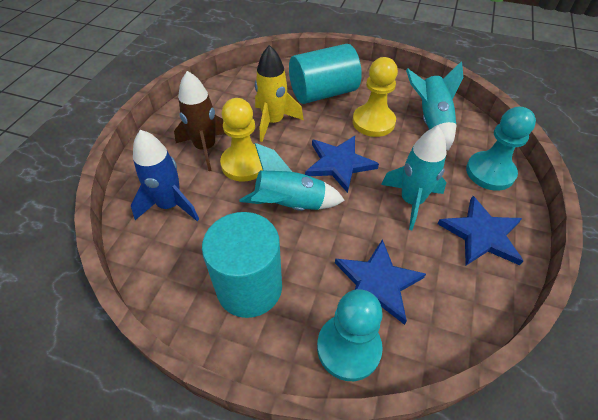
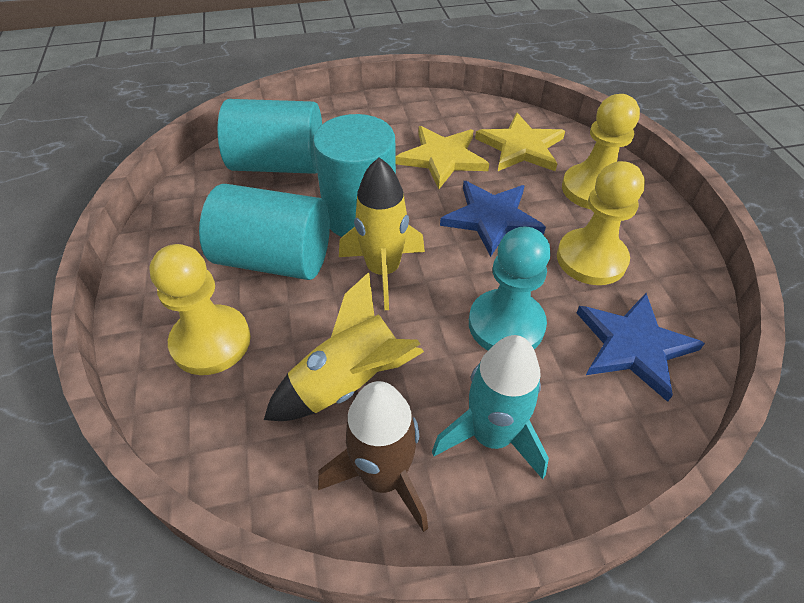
blue rocket: 1 -> 0
blue star: 3 -> 2
turquoise cylinder: 2 -> 3
turquoise pawn: 2 -> 1
turquoise rocket: 3 -> 1
yellow pawn: 2 -> 3
yellow rocket: 1 -> 2
yellow star: 0 -> 2

